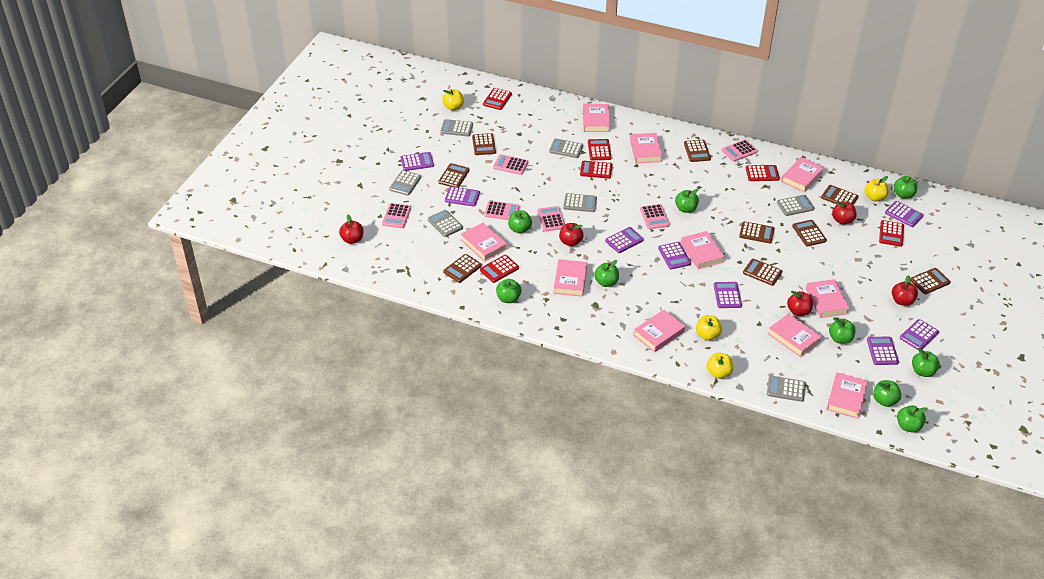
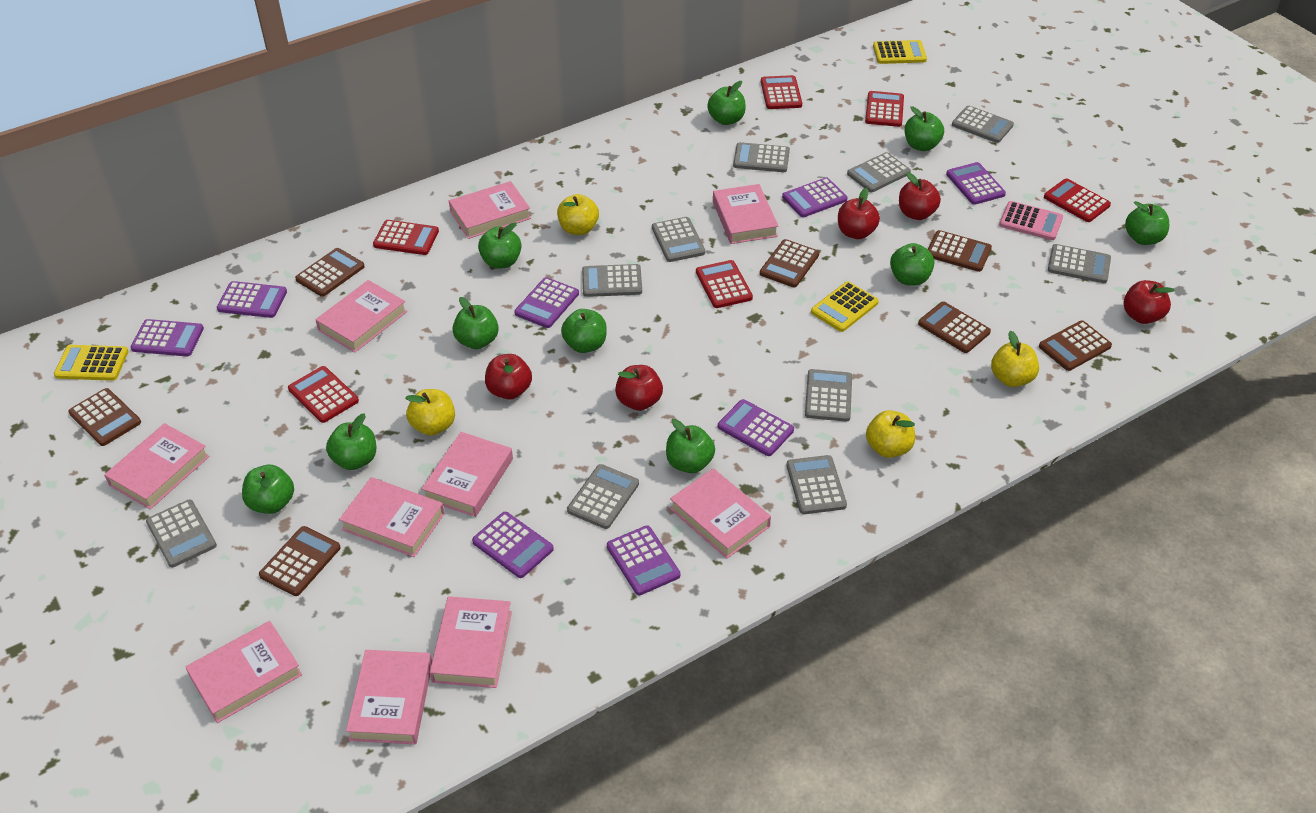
brown calculator: 9 -> 7
green apple: 9 -> 10
grey calculator: 7 -> 10
pink calculator: 6 -> 1
yellow calculator: 0 -> 3

